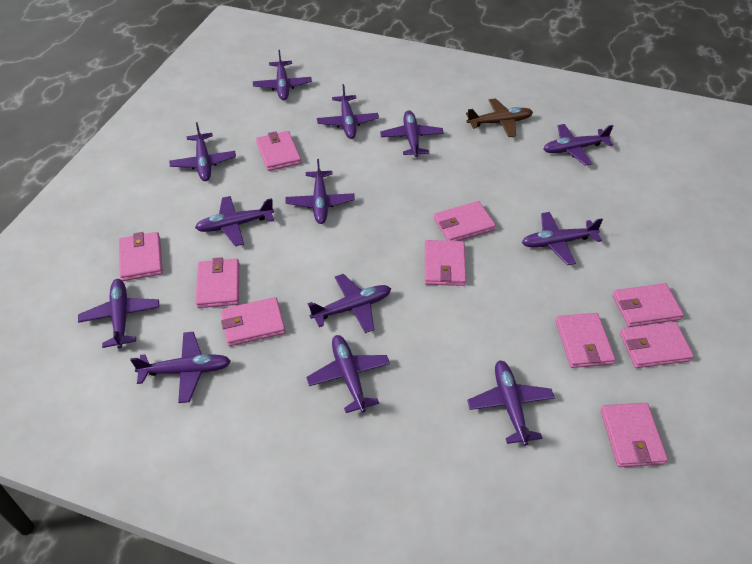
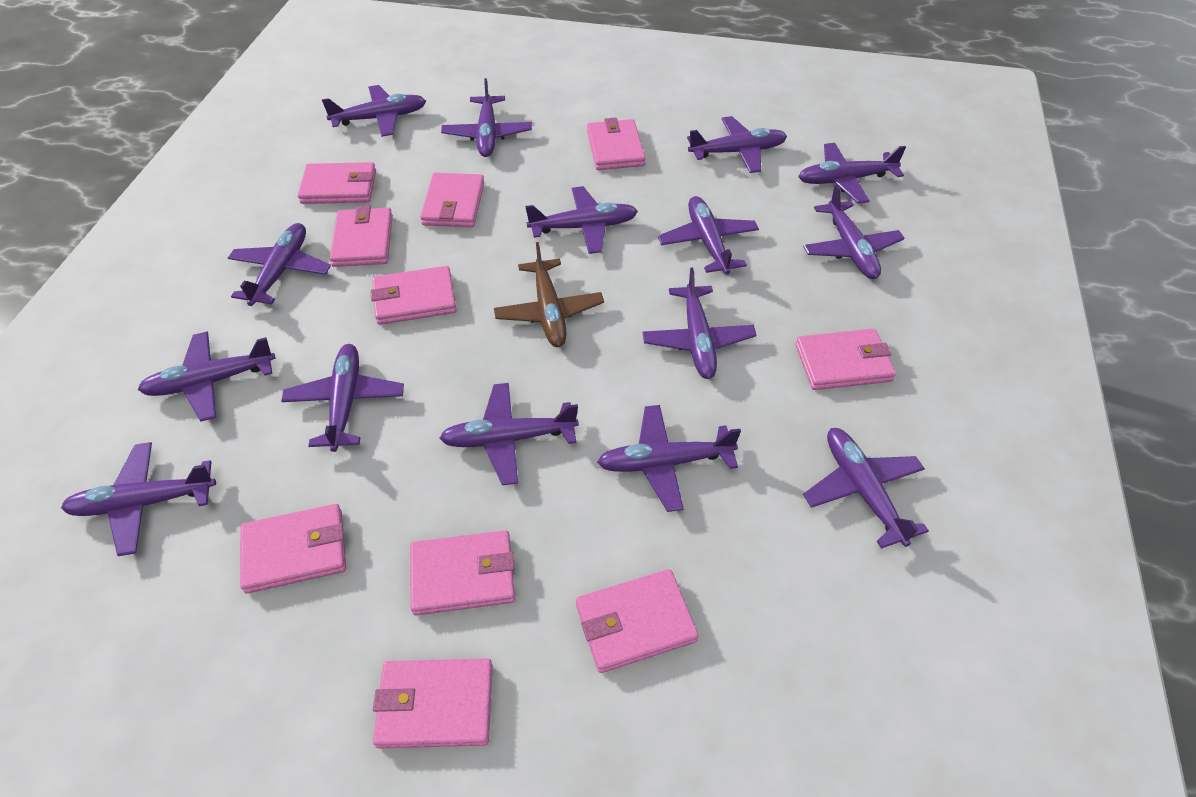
purple plane: 13 -> 15

